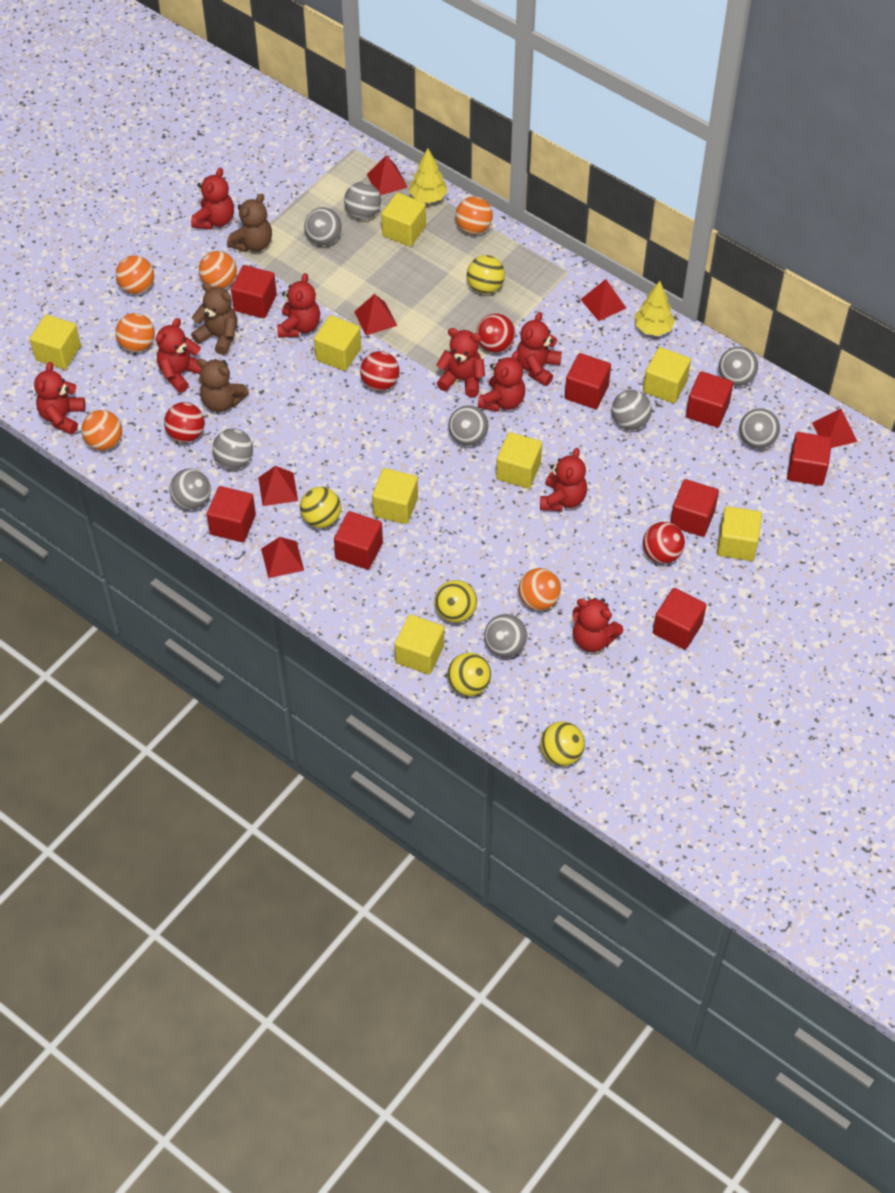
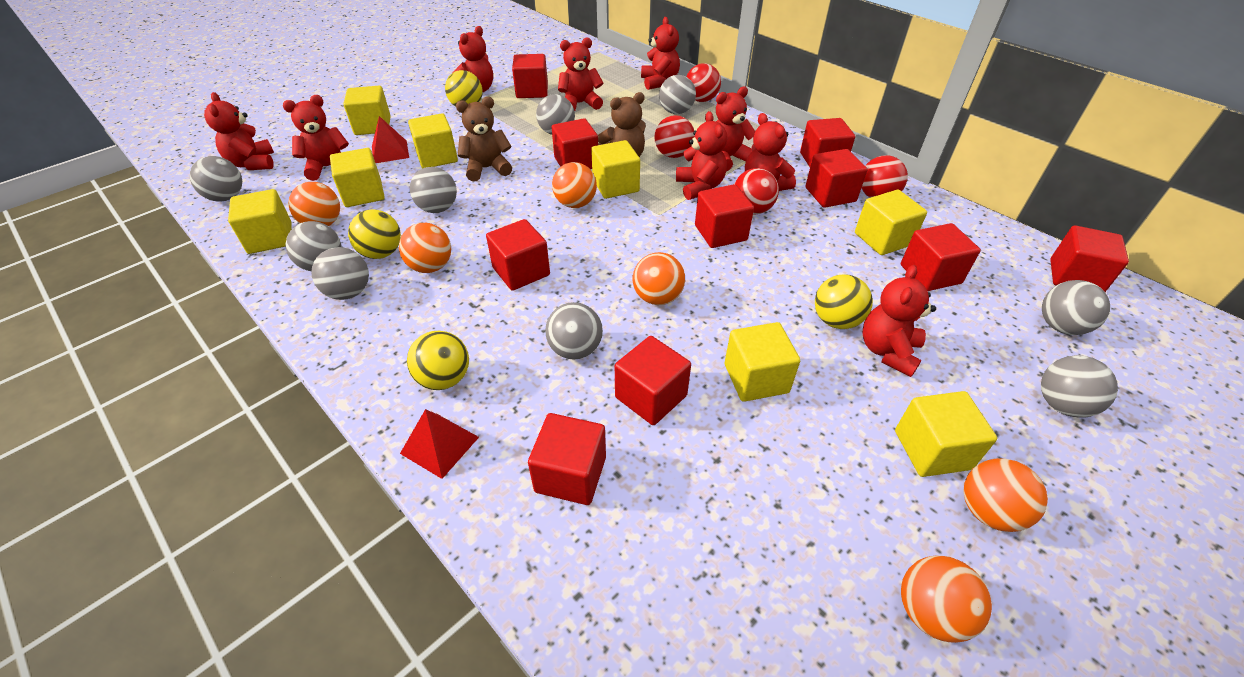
brown teddy bear: 3 -> 2
red cube: 8 -> 10
red pyramid: 6 -> 2
yellow ball: 5 -> 4
yellow tree: 2 -> 0

